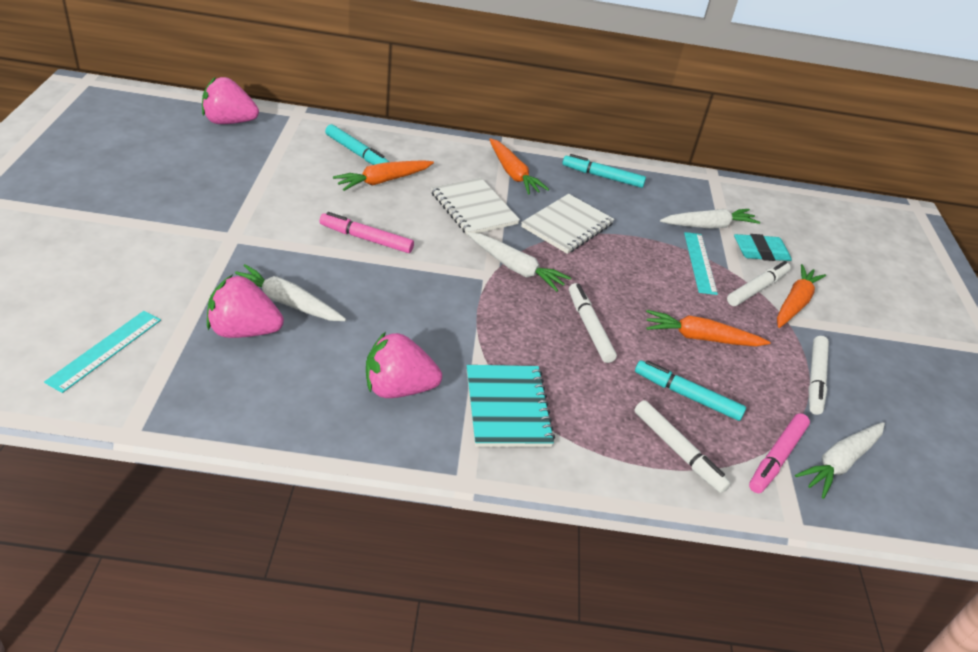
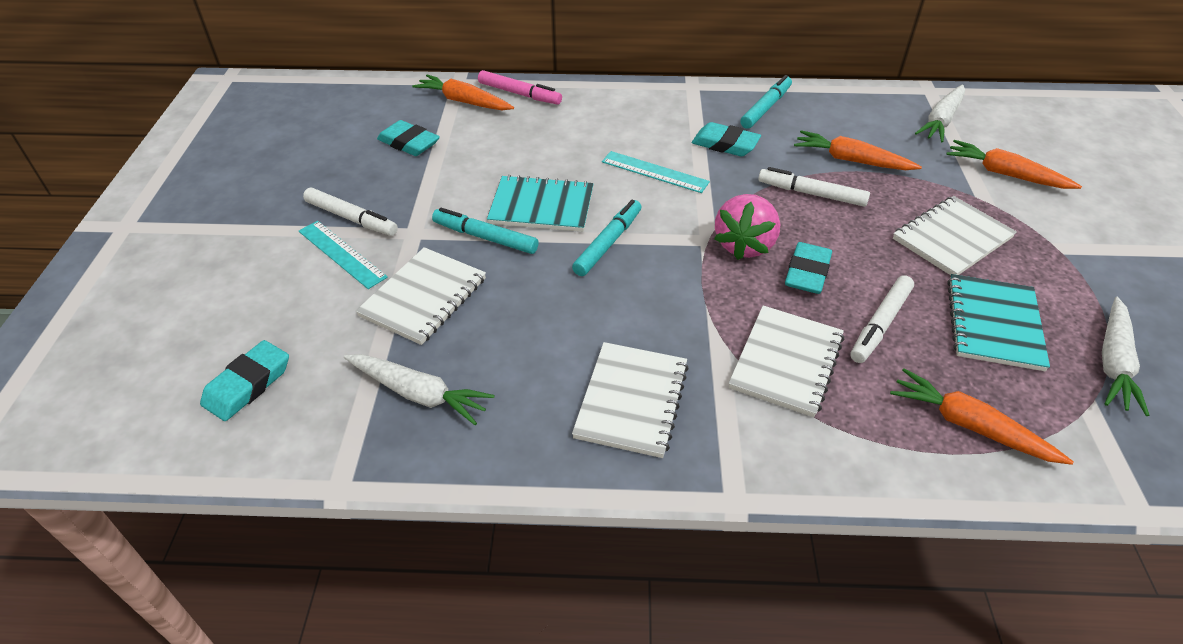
pink marker: 2 -> 1
pink strawberry: 3 -> 1
turquoise eraser: 1 -> 4
turquoise notebook: 1 -> 2
white carrot: 4 -> 3
white marker: 4 -> 3
white notebook: 2 -> 4

